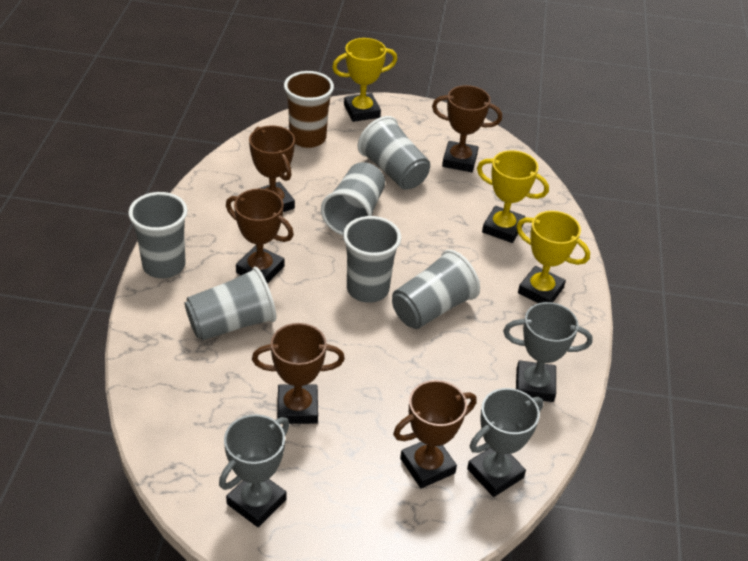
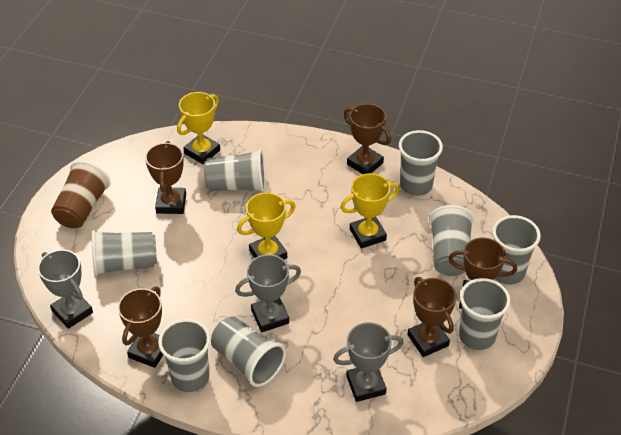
grey cup: 6 -> 8

